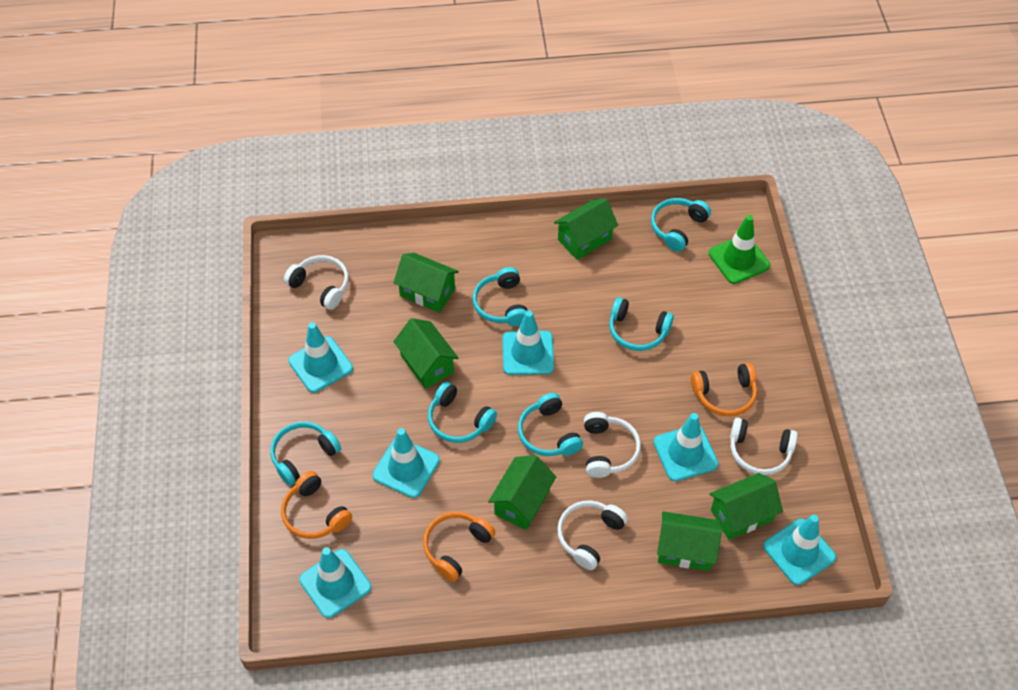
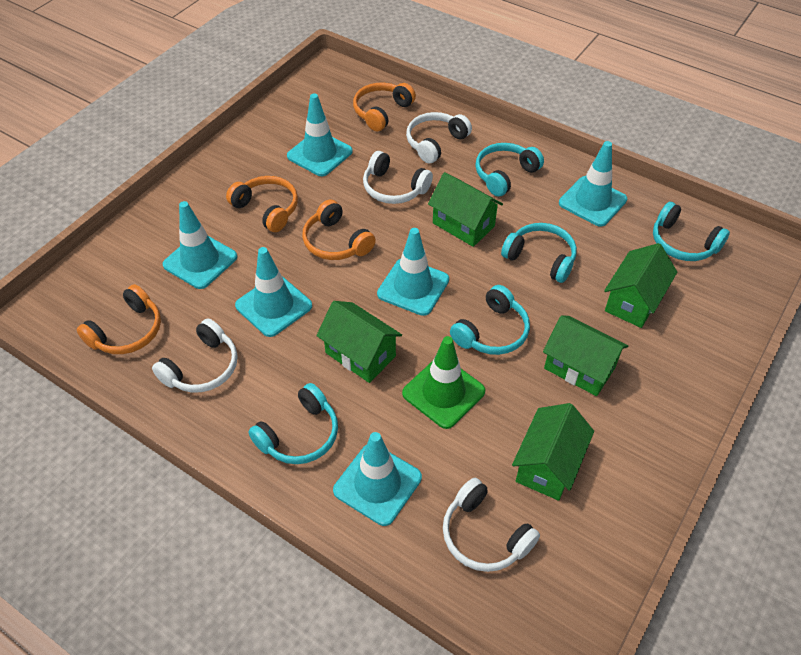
green house: 6 -> 5
orange headphones: 3 -> 4
turquoise headphones: 6 -> 5

